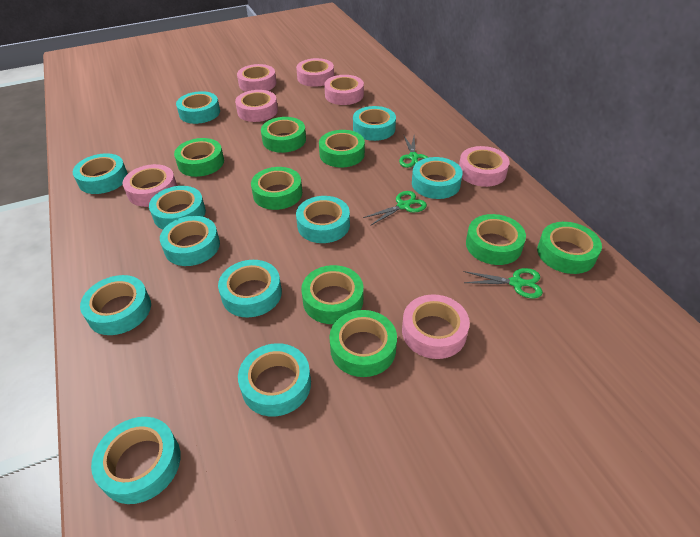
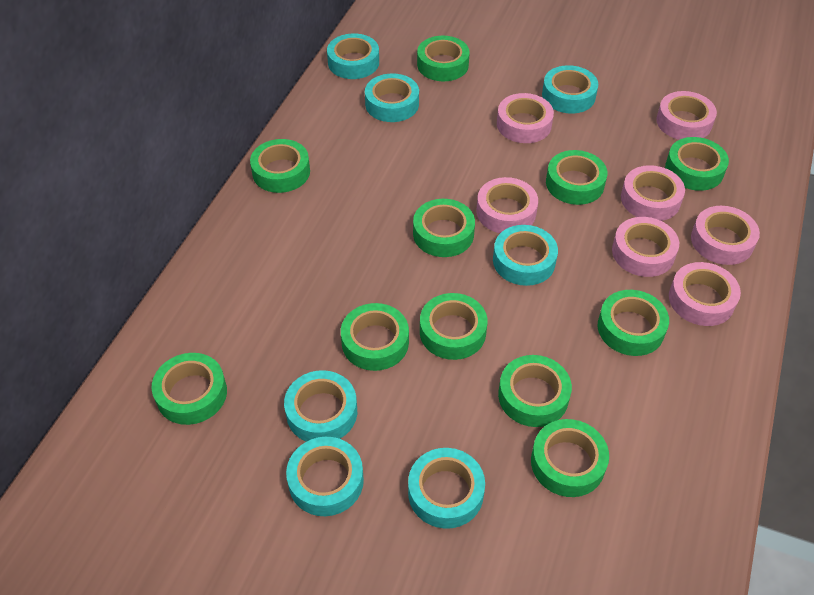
green scissors: 3 -> 0
green tape: 8 -> 11
turquoise tape: 11 -> 7

